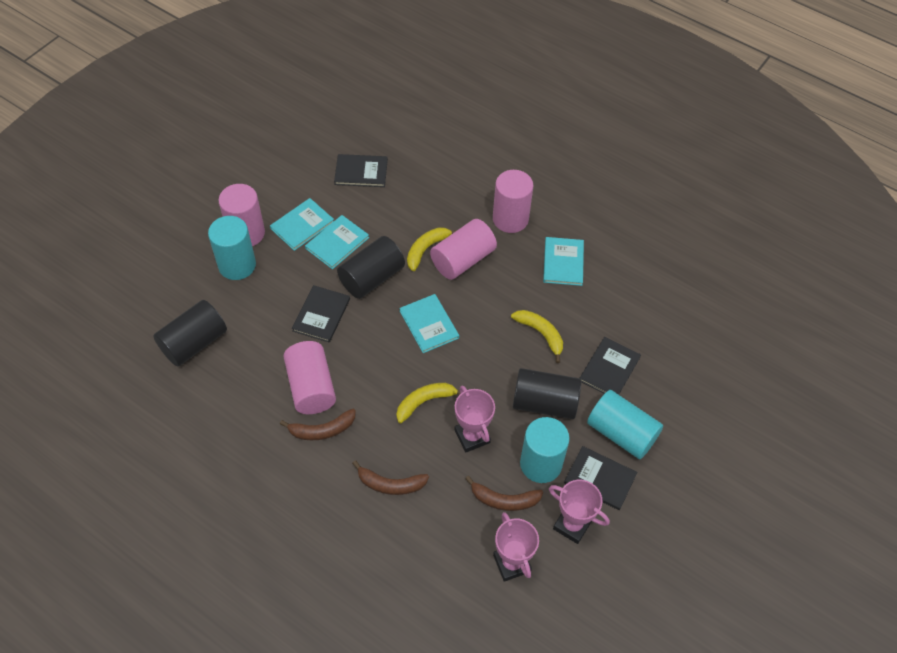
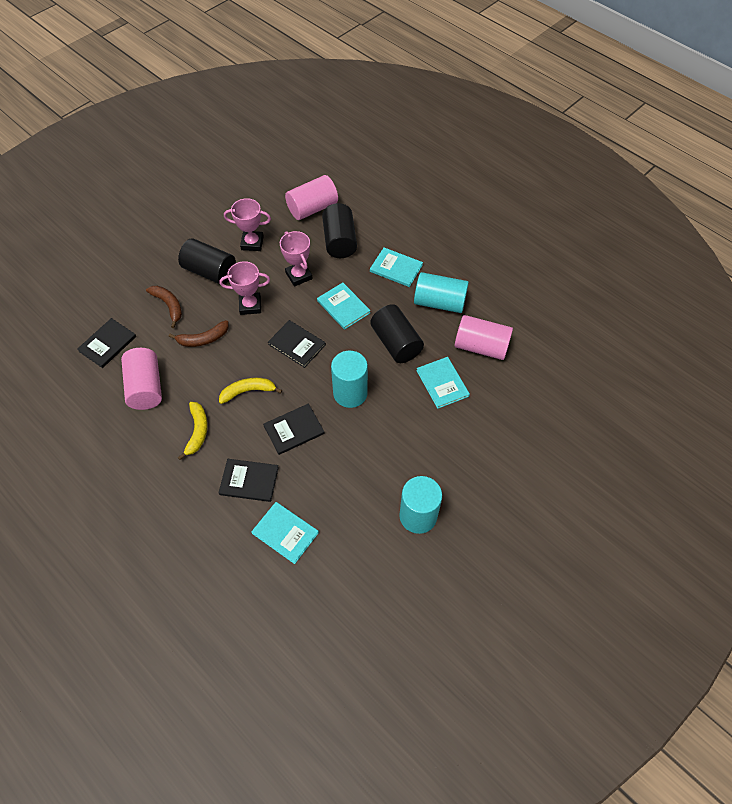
brown banana: 3 -> 2
pink cylinder: 4 -> 3
yellow banana: 3 -> 2

